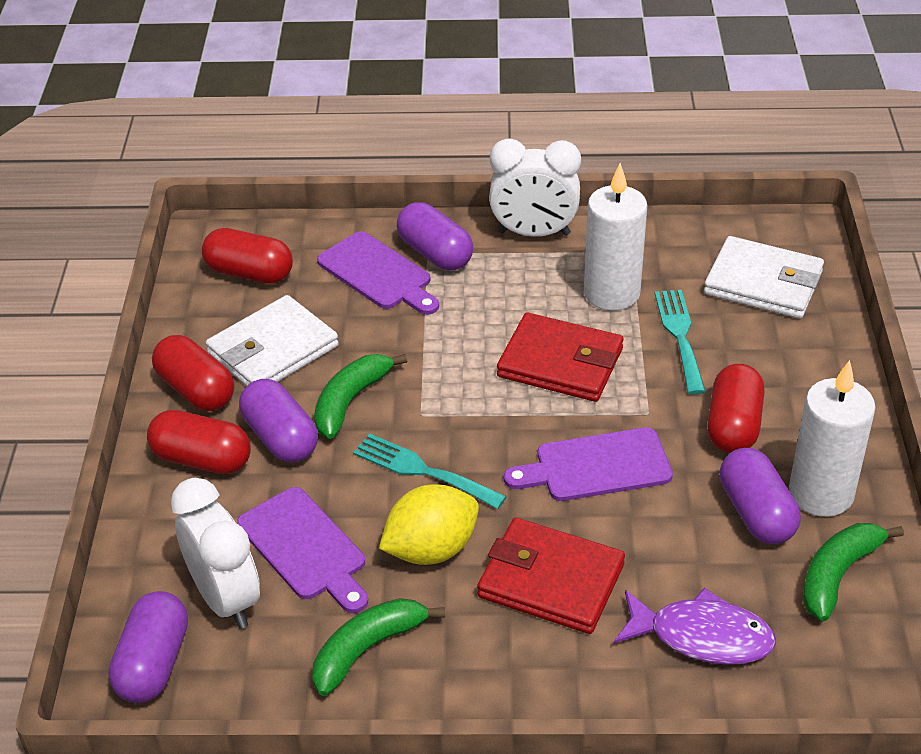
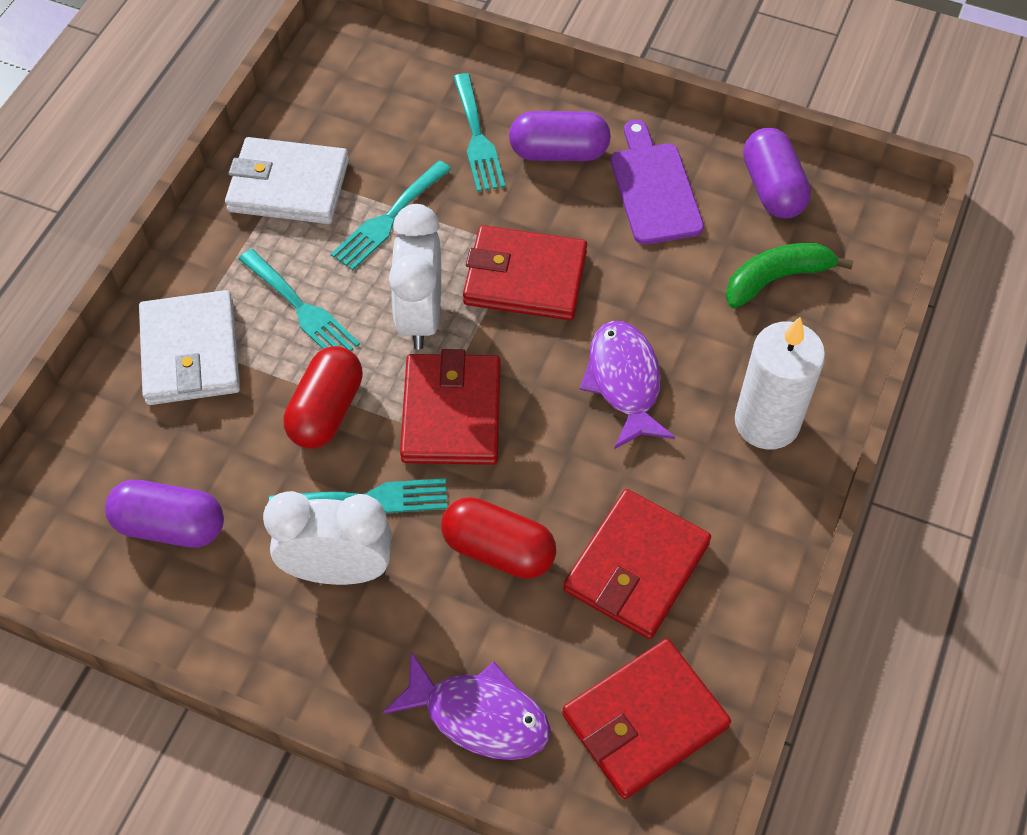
green banana: 3 -> 1
purple capsule: 4 -> 3
purple cutting board: 3 -> 1
purple fish: 1 -> 2
red capsule: 4 -> 2
red wallet: 2 -> 4
turquoise fork: 2 -> 4
white candle: 2 -> 1
yellow lemon: 1 -> 0

